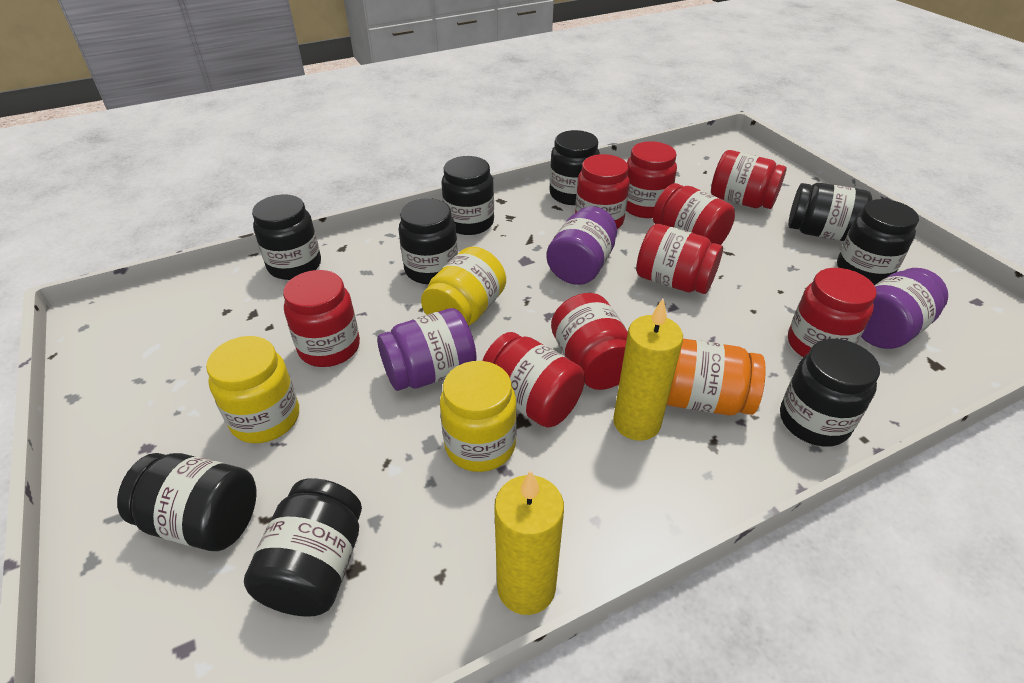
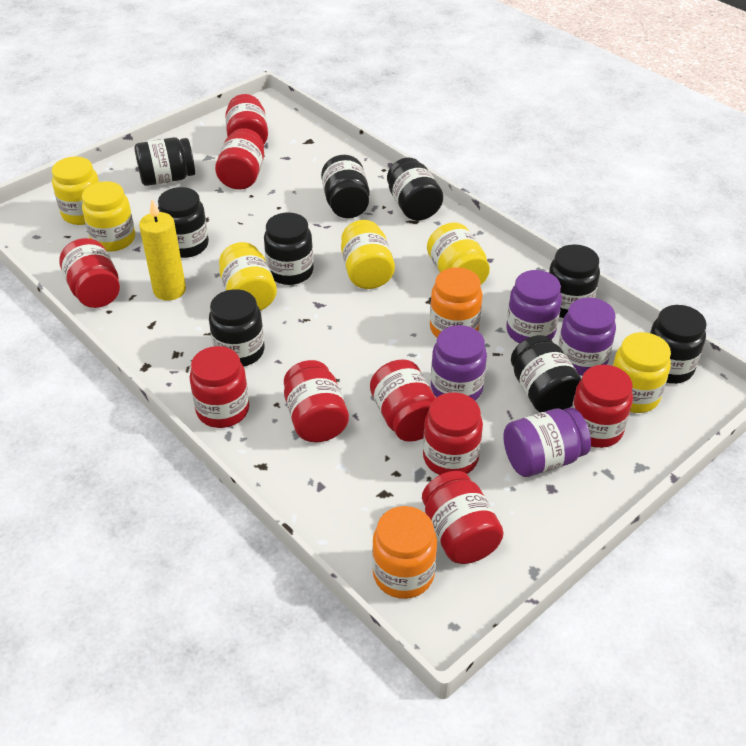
orange jar: 1 -> 2
purple jar: 3 -> 4
yellow candle: 2 -> 1
yellow jar: 3 -> 6

